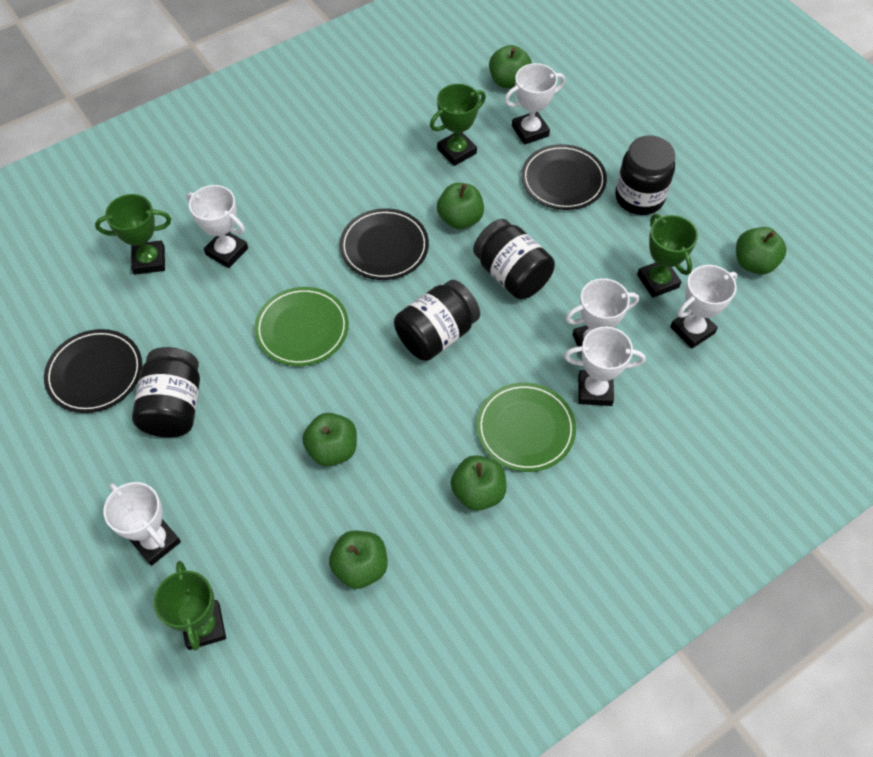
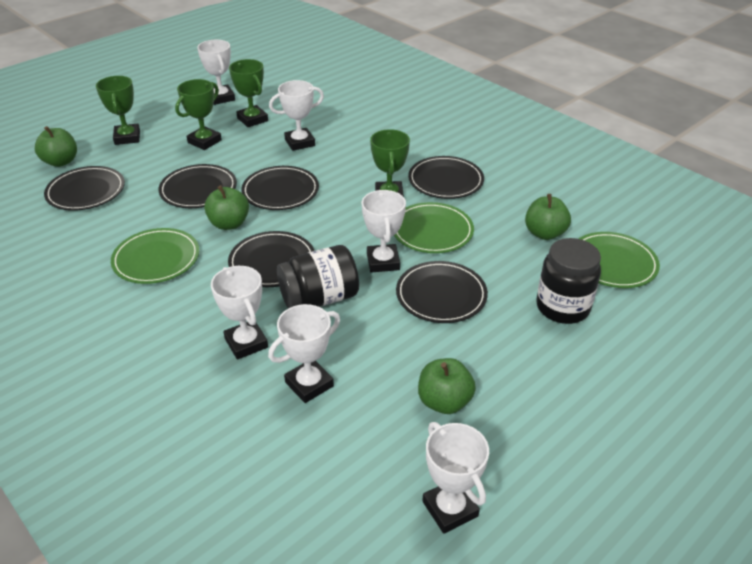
black jar: 4 -> 2
black plate: 3 -> 6
green apple: 6 -> 4
green plate: 2 -> 3

